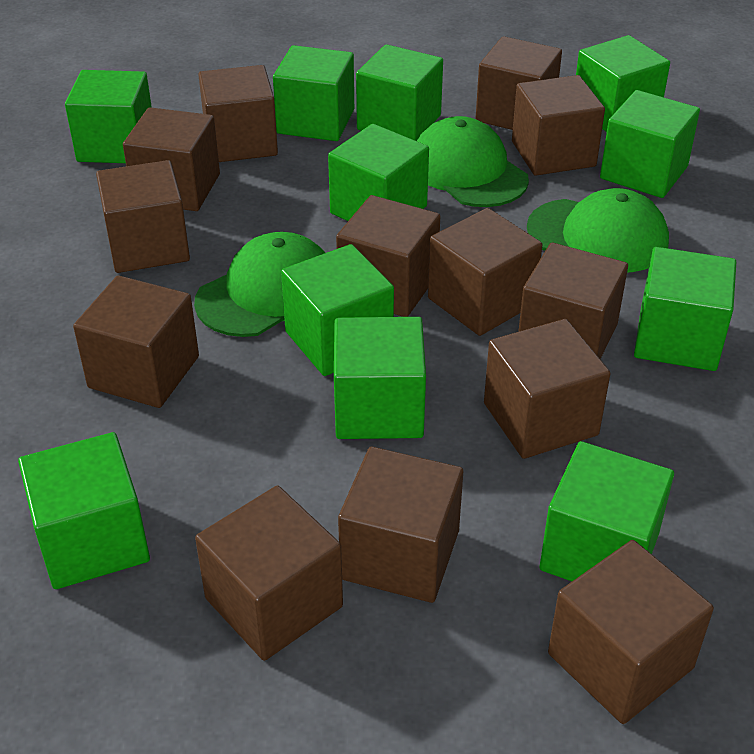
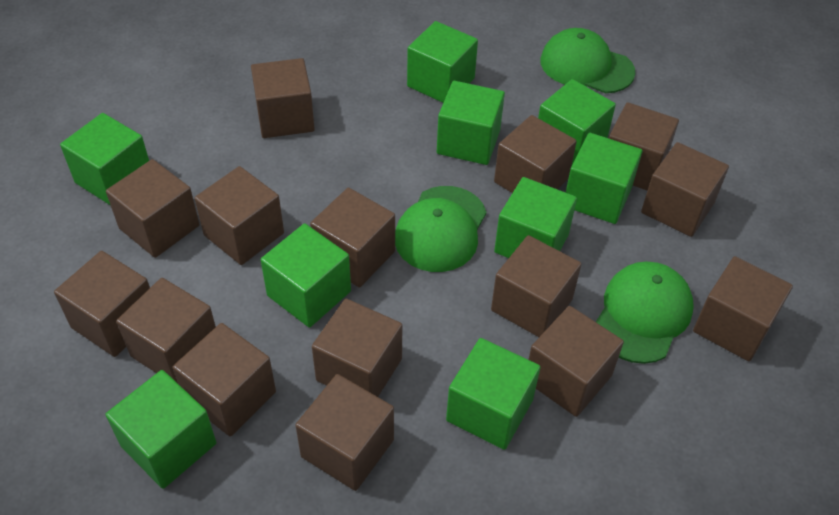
brown cube: 13 -> 15
green cube: 11 -> 9

